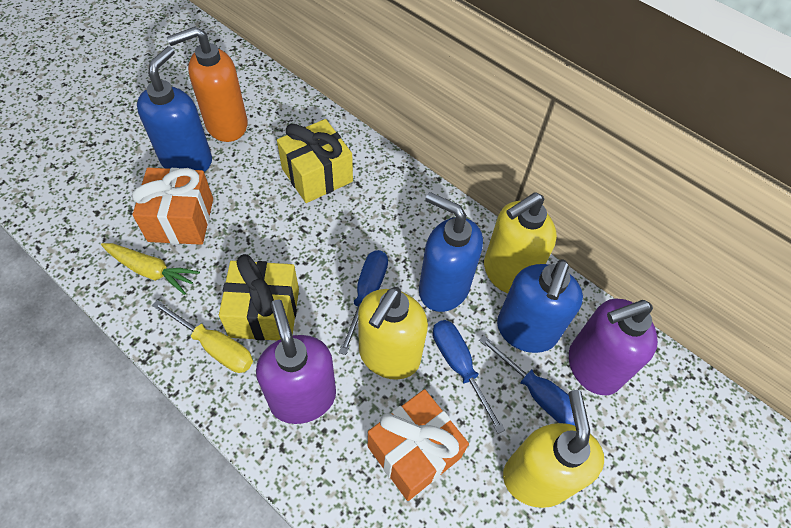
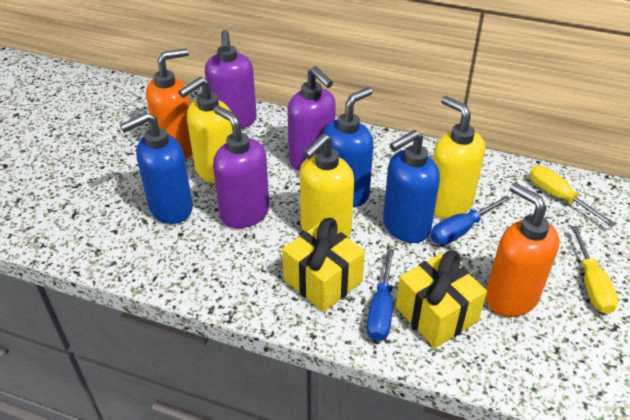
blue screwdriver: 3 -> 2
orange gift: 2 -> 0
orange soap dispenser: 1 -> 2
purple soap dispenser: 2 -> 3
yellow carrot: 1 -> 0
yellow screwdriver: 1 -> 2

